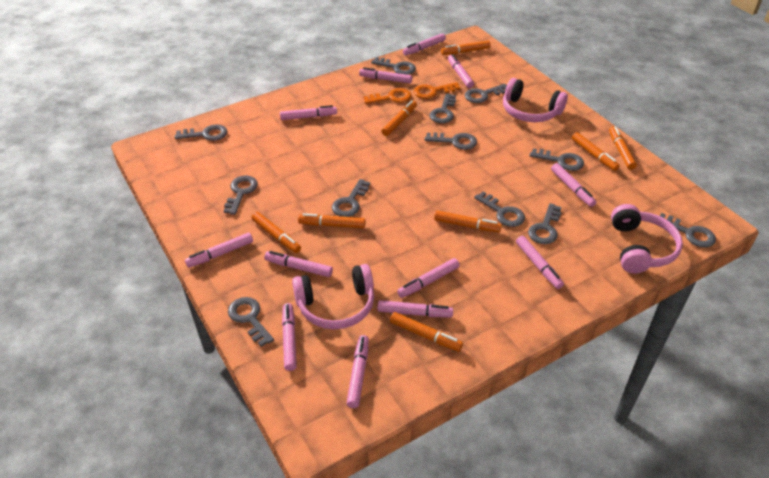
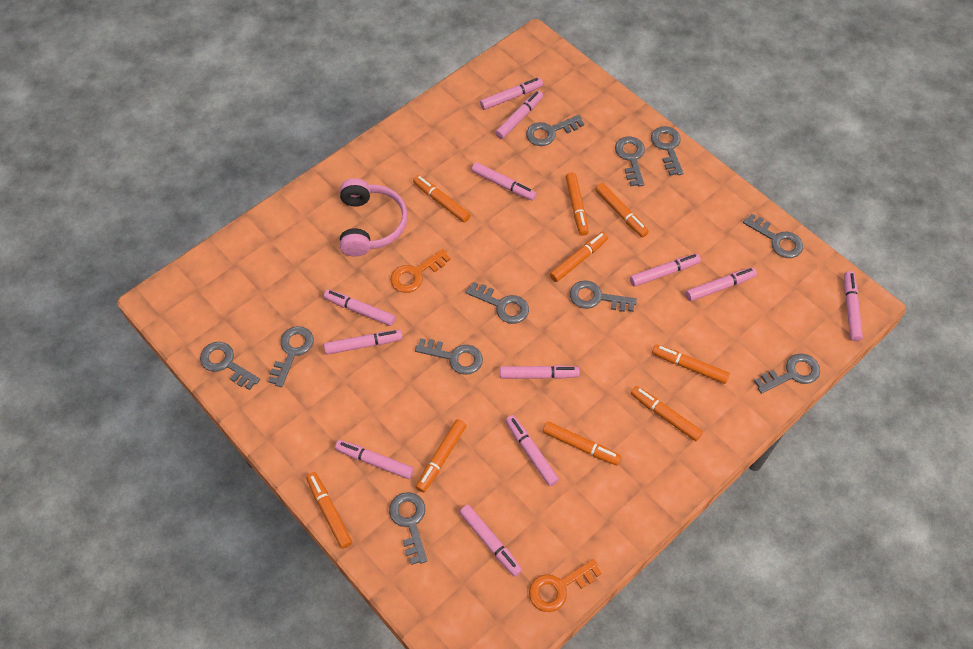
grey key: 12 -> 11
orange marker: 8 -> 9
pink headphones: 3 -> 1

